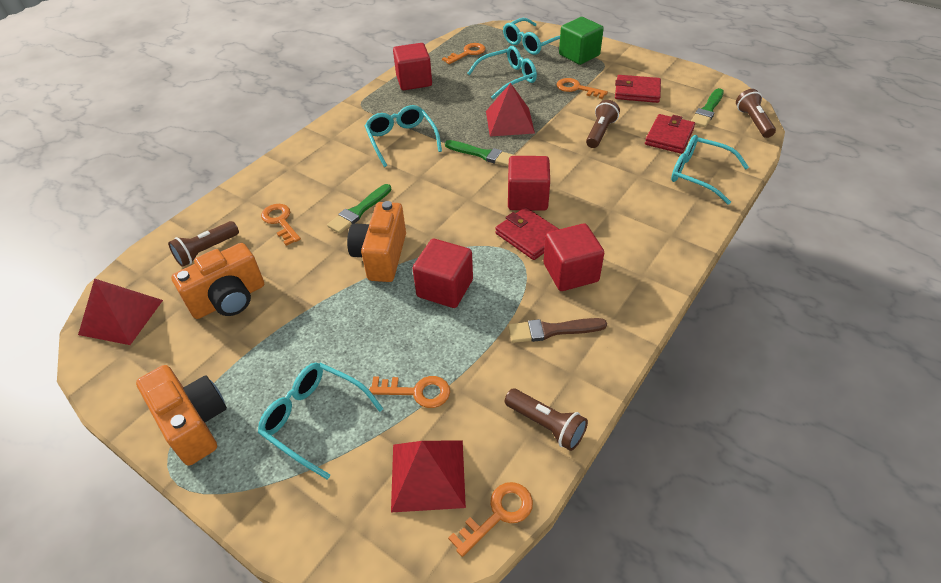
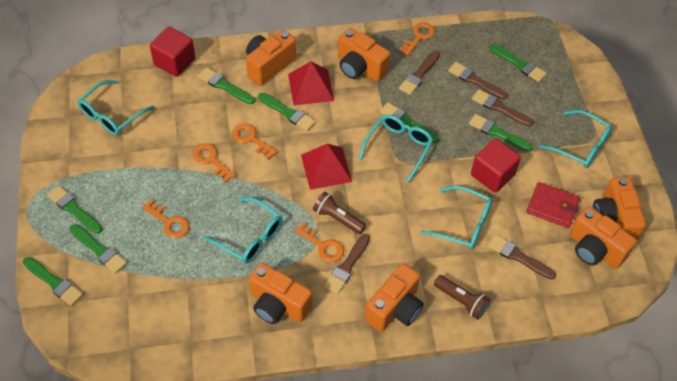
brown brush: 1 -> 5
brown flashlight: 4 -> 2
green brush: 3 -> 8
green cube: 1 -> 0
orange camera: 3 -> 6
red cube: 4 -> 2
red pyramid: 3 -> 2
red wallet: 3 -> 1

